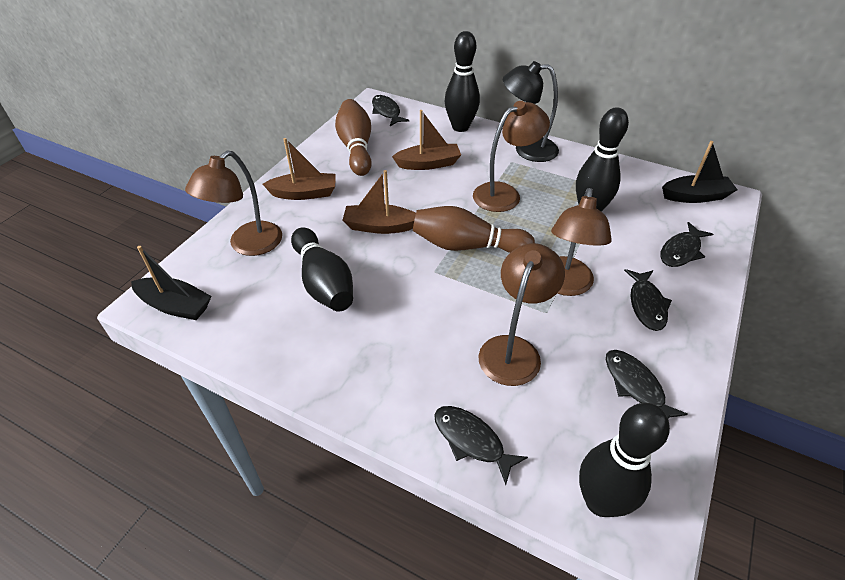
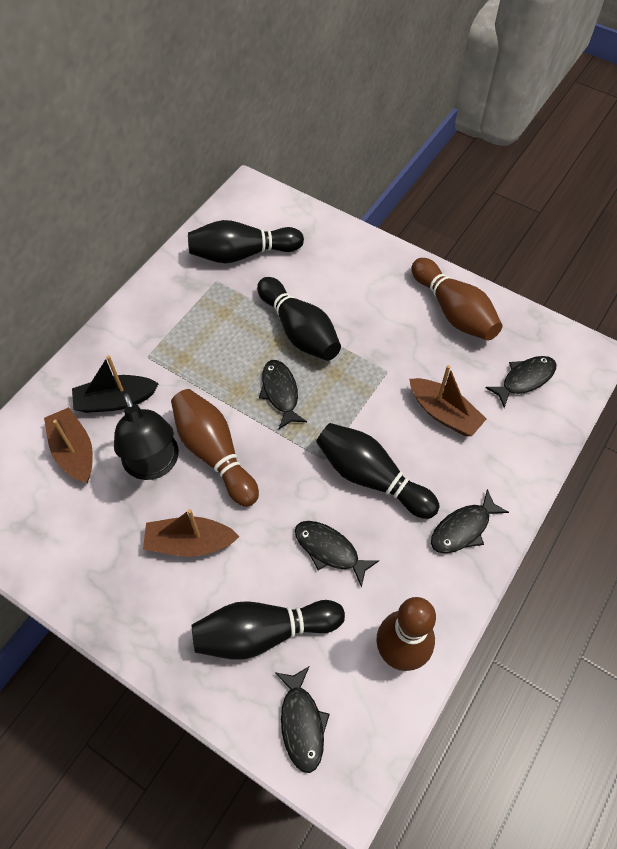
black boat: 2 -> 1
brown bowling pin: 2 -> 3
brown lamp: 4 -> 0

